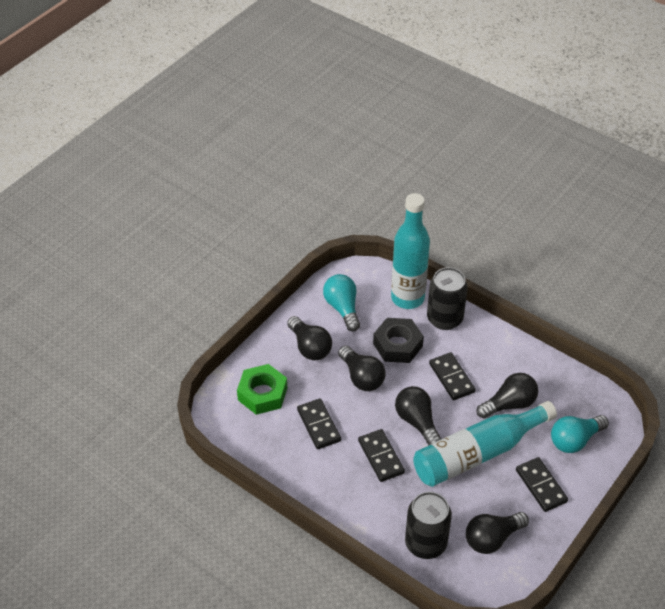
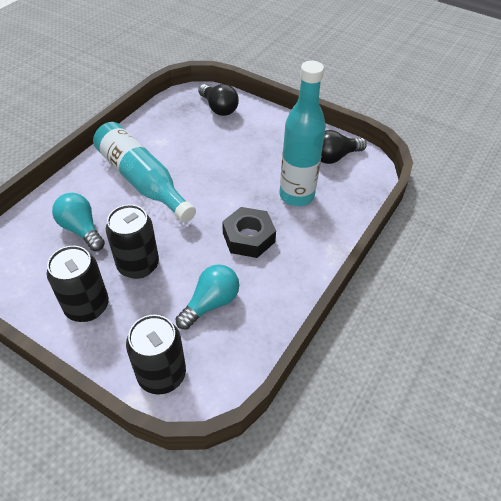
black can: 2 -> 3
black domino: 4 -> 0
black light bulb: 5 -> 2
green nut: 1 -> 0

